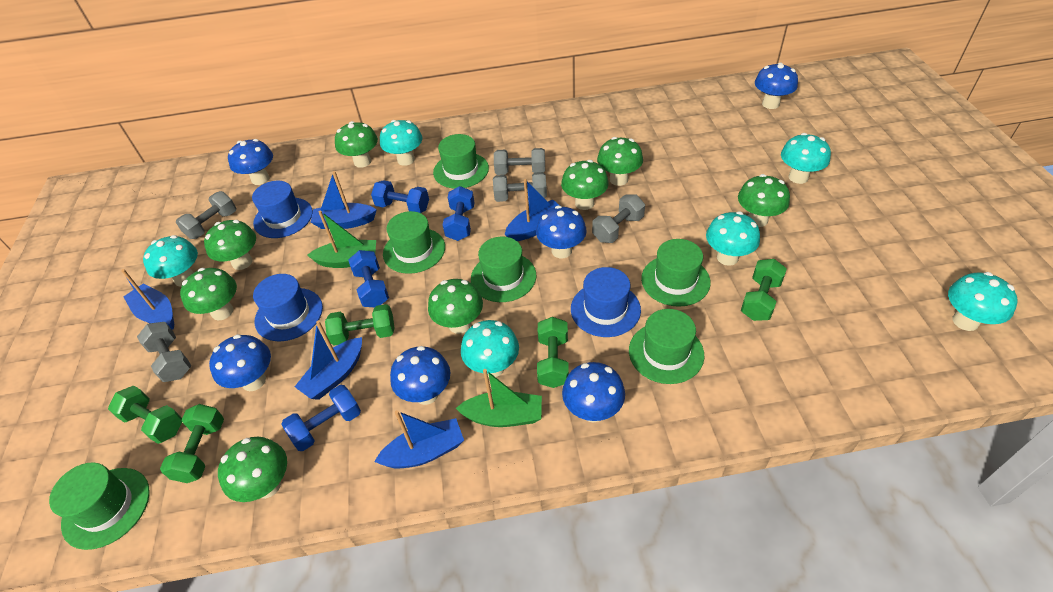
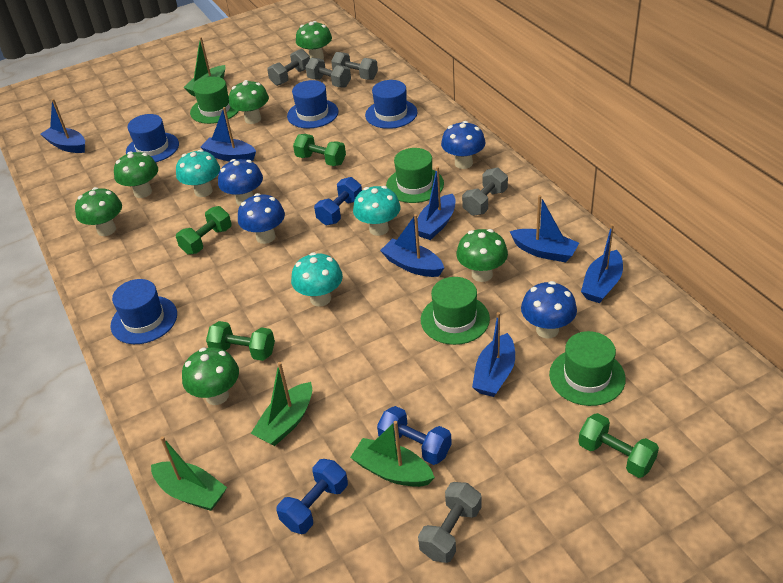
blue boat: 5 -> 7
blue dumbbell: 4 -> 3
blue hat: 3 -> 4
blue mushroom: 6 -> 4
green boat: 2 -> 4
green dumbbell: 5 -> 4
green hat: 6 -> 4
green mushroom: 8 -> 6
turquoise mushroom: 6 -> 3

